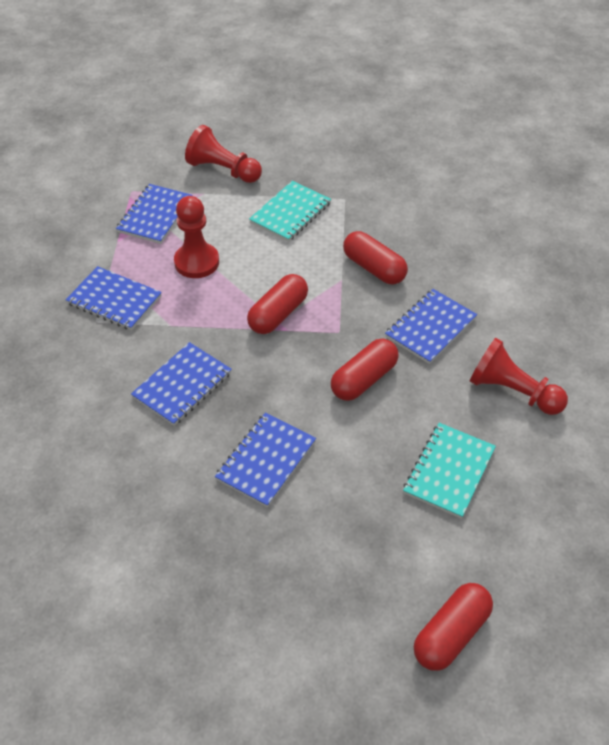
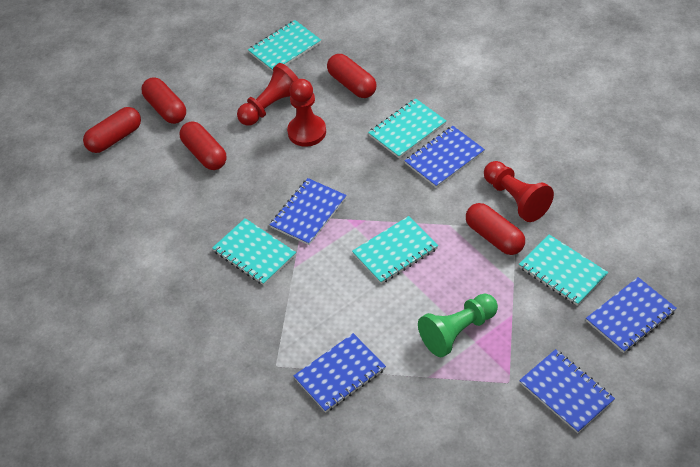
green pawn: 0 -> 1
red capsule: 4 -> 5
turquoise notebook: 2 -> 5

